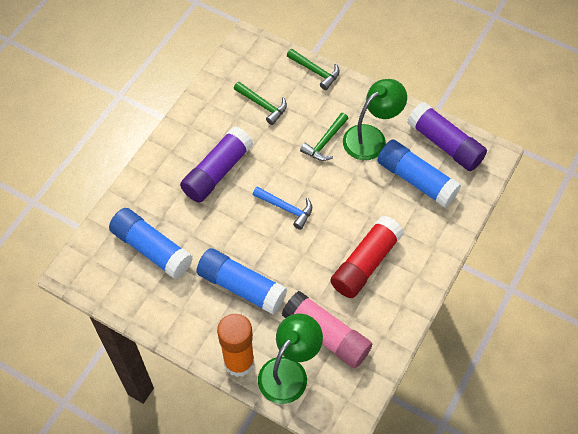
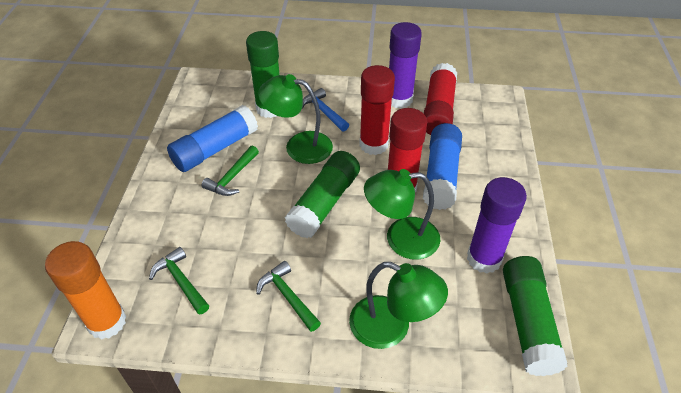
blue glue stick: 3 -> 2
green glue stick: 0 -> 3
green lamp: 2 -> 3
pink glue stick: 1 -> 0
red glue stick: 1 -> 3

